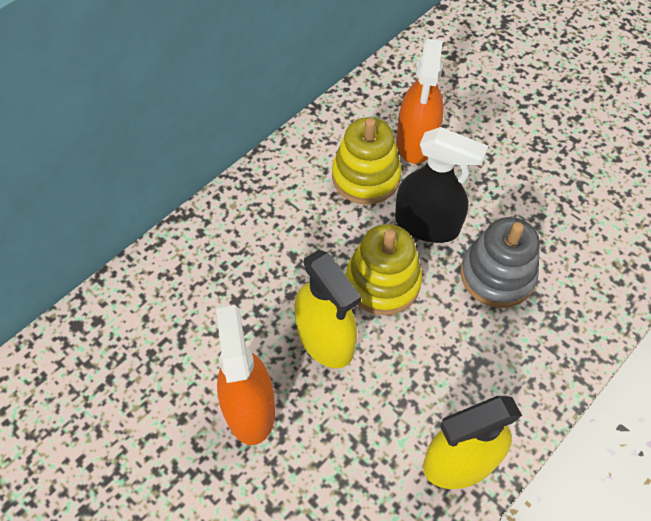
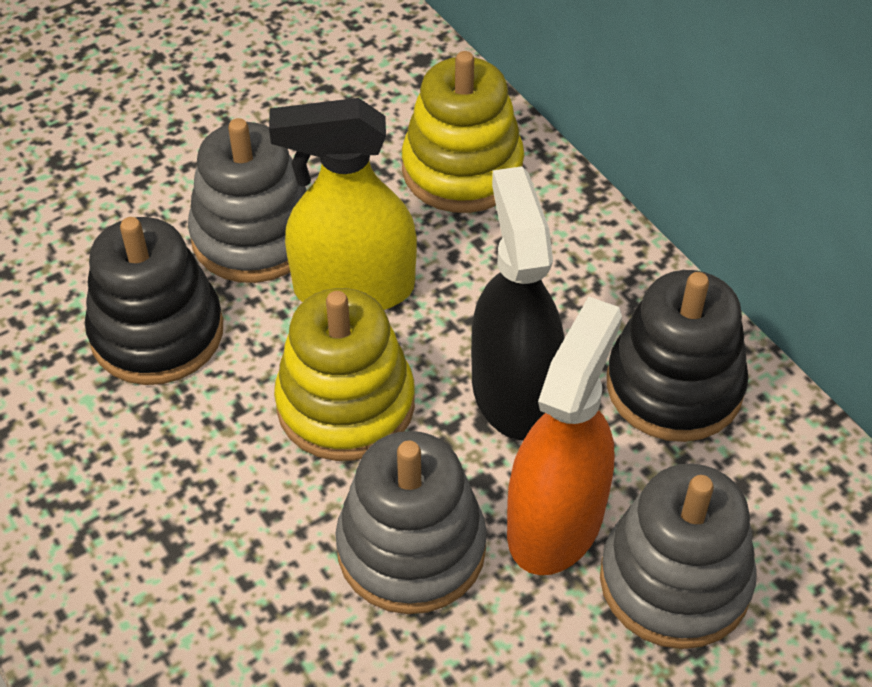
black stacking toy: 0 -> 2
grey stacking toy: 1 -> 3
orange spray bottle: 2 -> 1
yellow spray bottle: 2 -> 1

